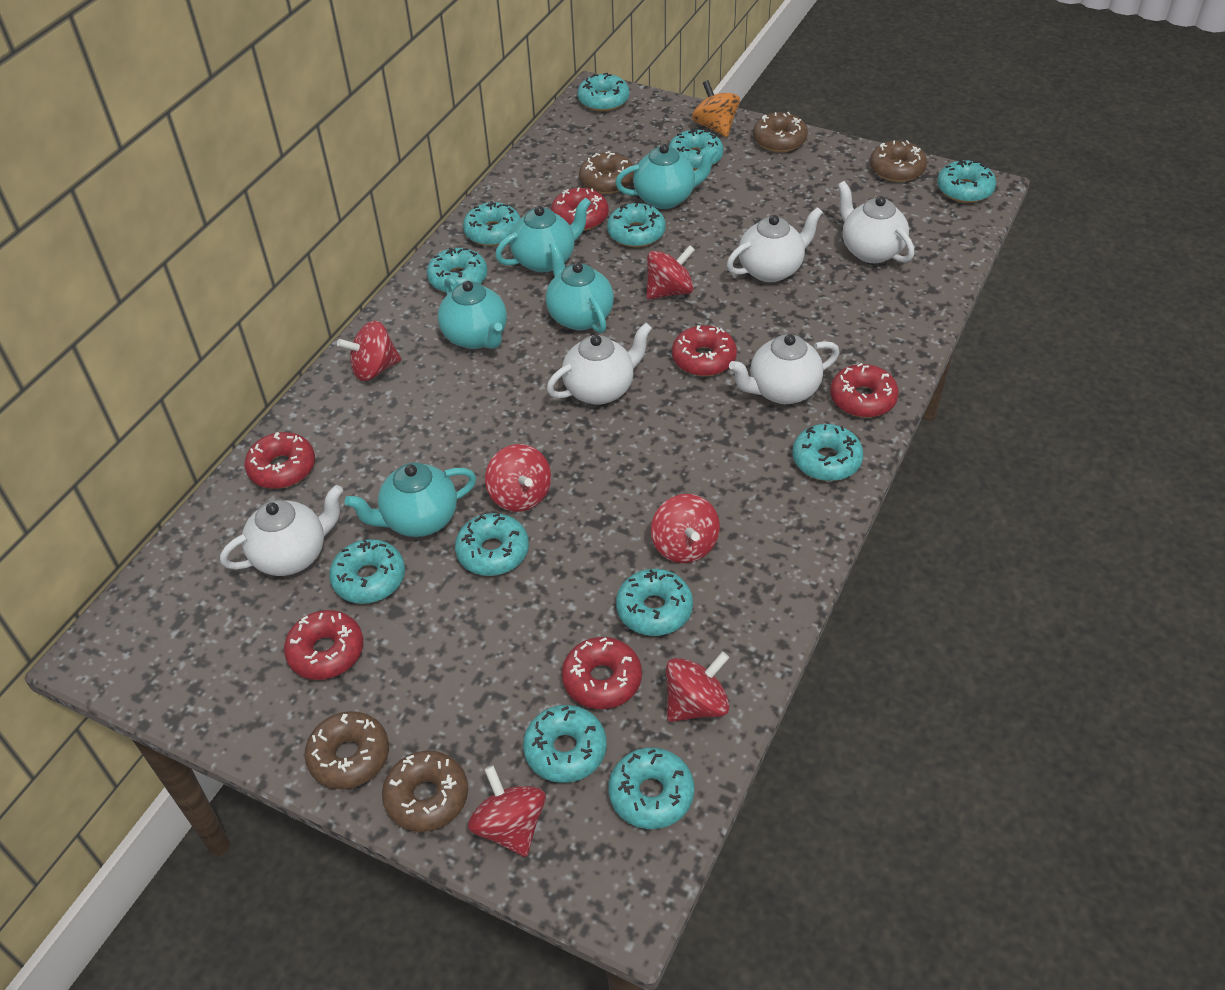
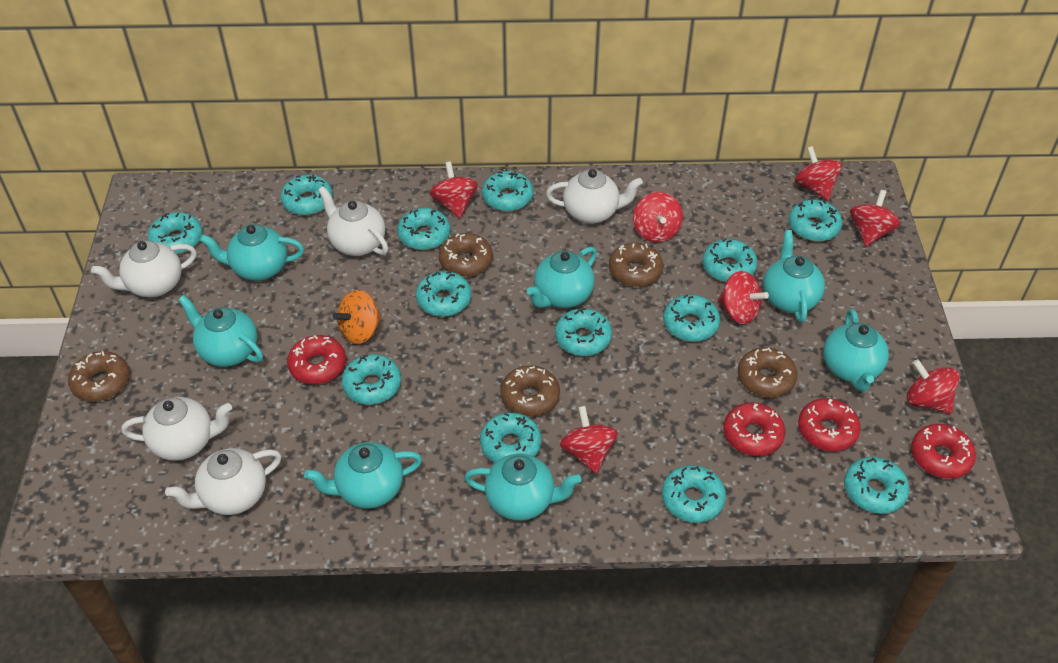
red donut: 6 -> 4
red spinning top: 6 -> 7
turquoise donut: 12 -> 13
turquoise teapot: 5 -> 7

